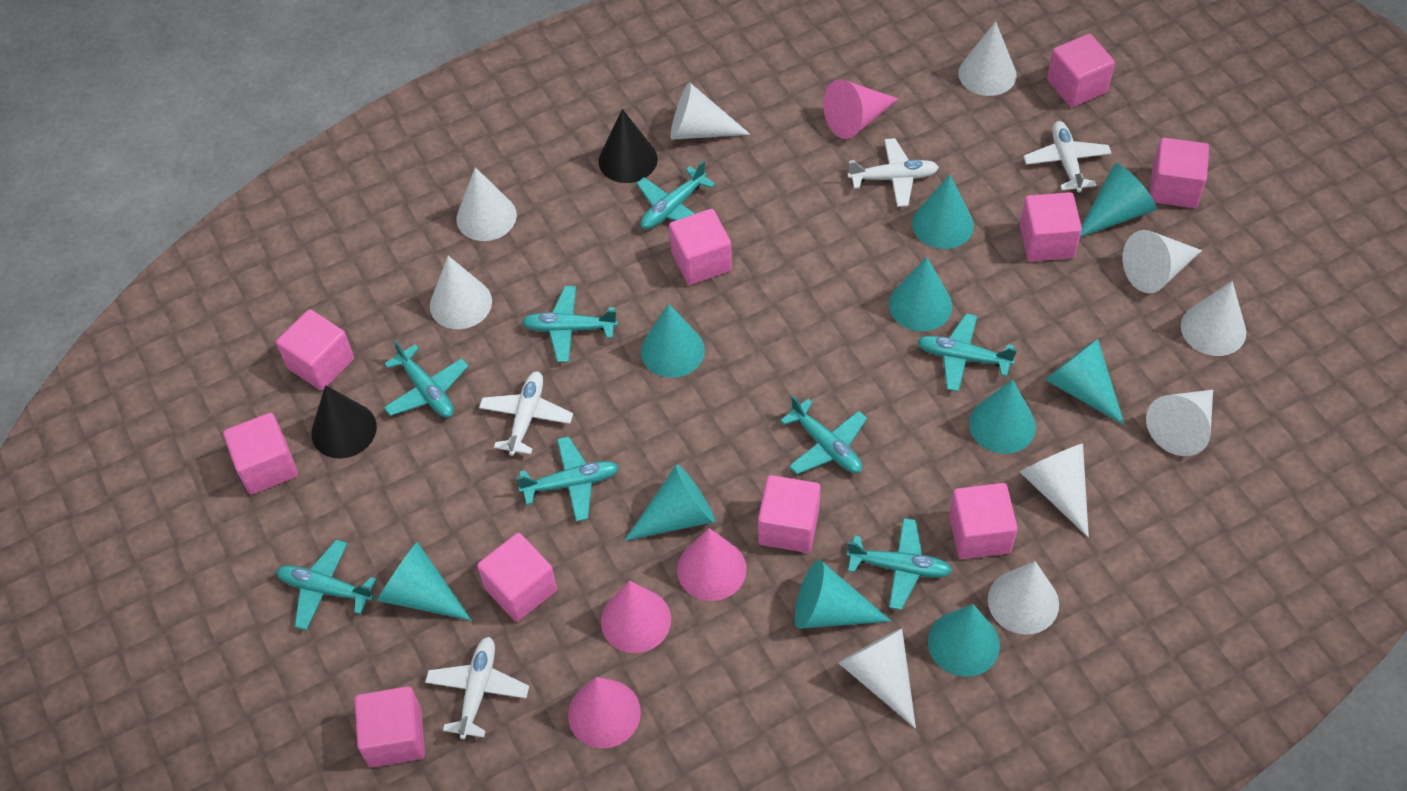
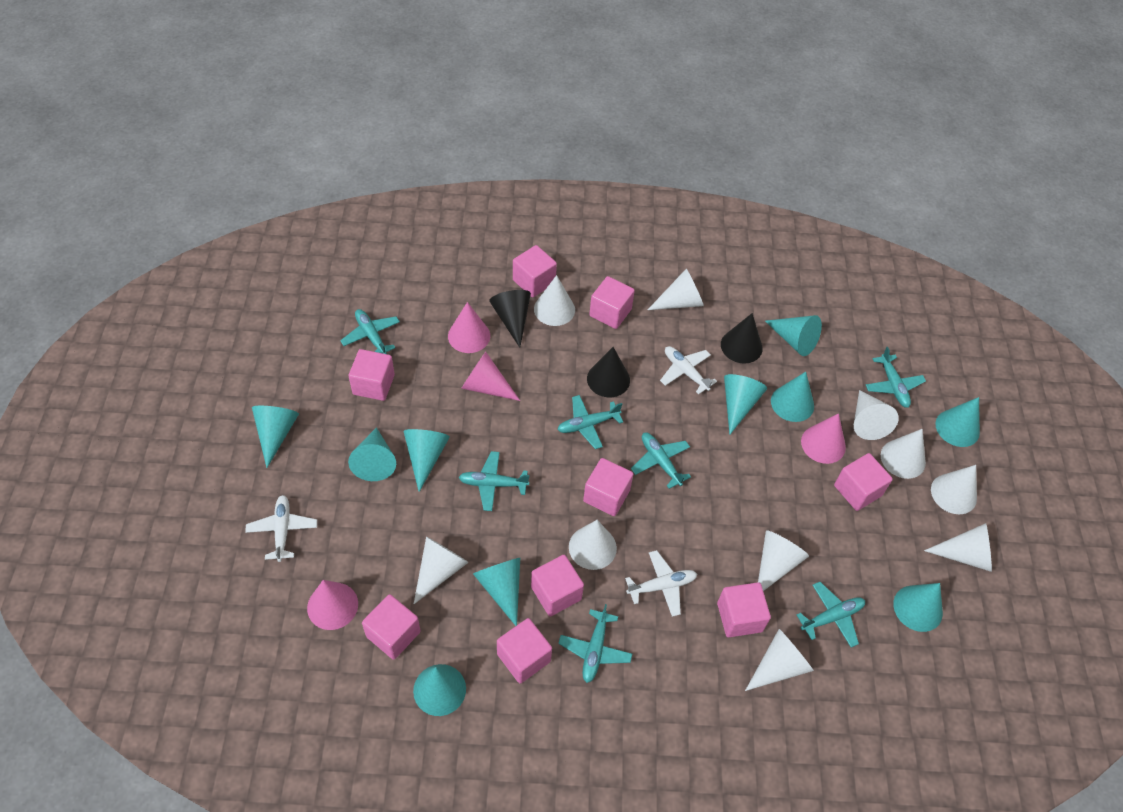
black cone: 2 -> 3
pink cube: 10 -> 9
turquoise plane: 8 -> 7
white plane: 4 -> 3

